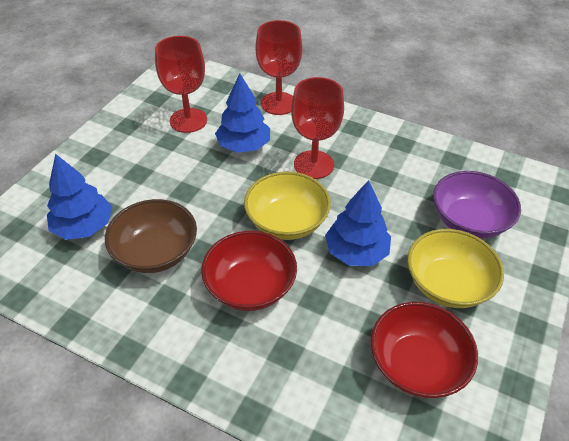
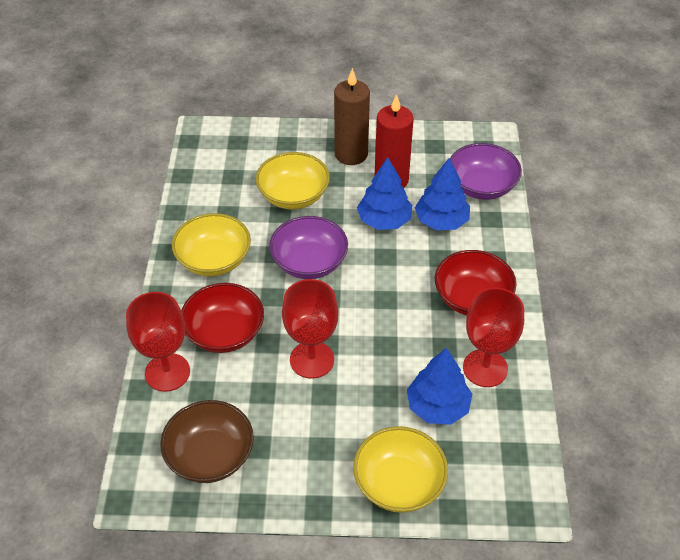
brown candle: 0 -> 1
purple bowl: 1 -> 2
red candle: 0 -> 1
yellow bowl: 2 -> 3

